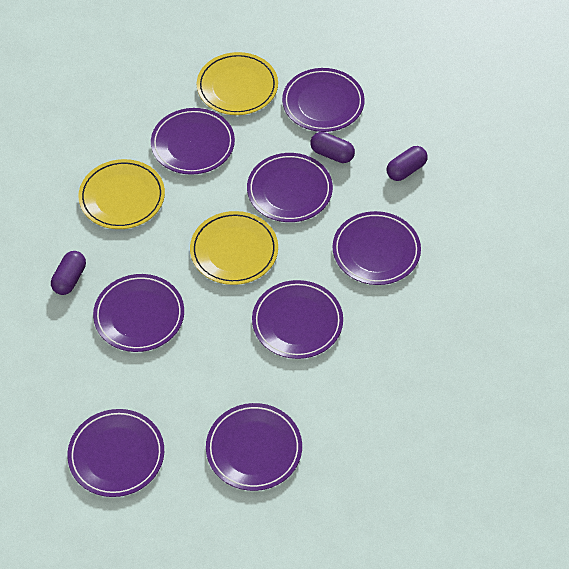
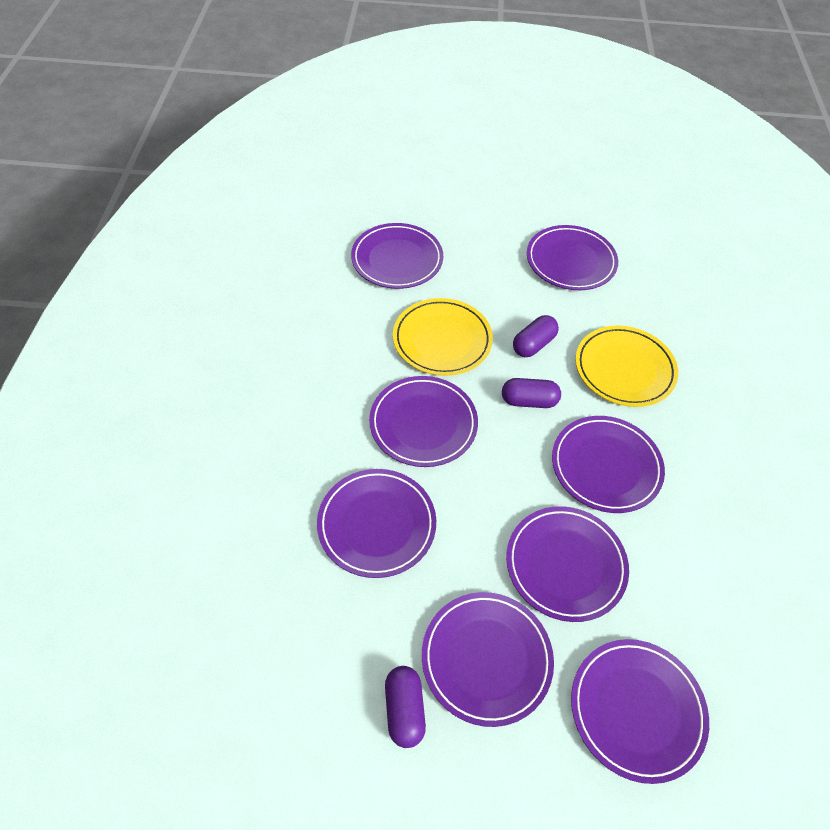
yellow plate: 3 -> 2

